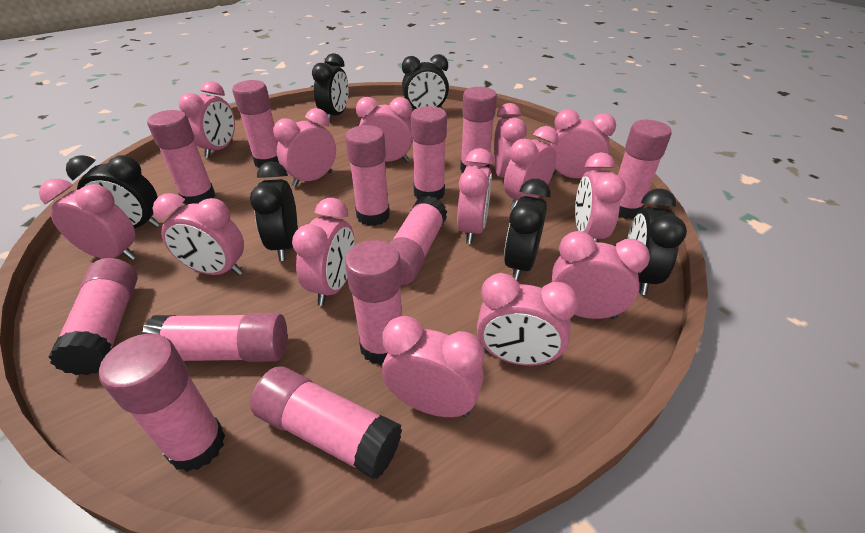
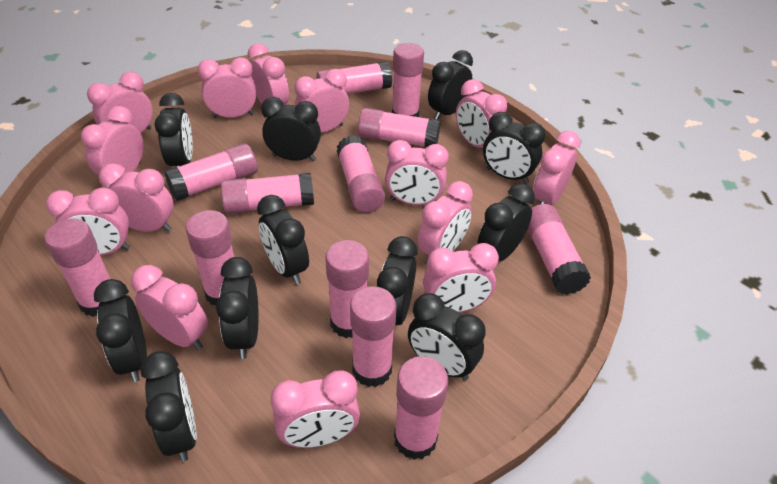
black clock: 6 -> 11

